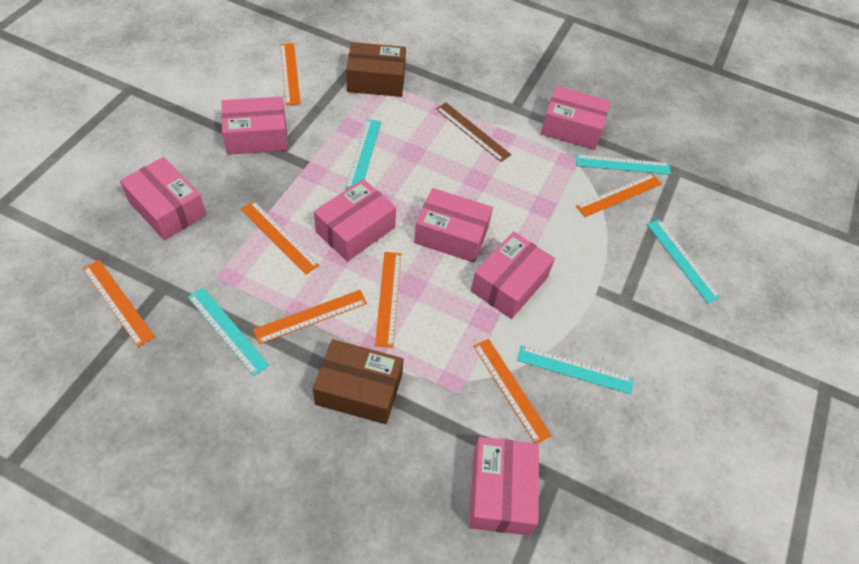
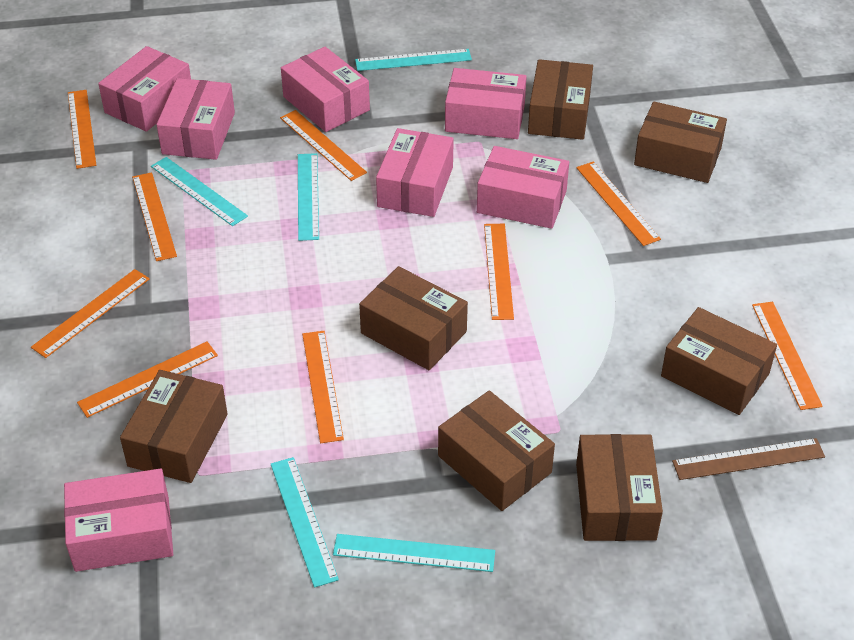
brown box: 2 -> 7
orange ruler: 7 -> 9

